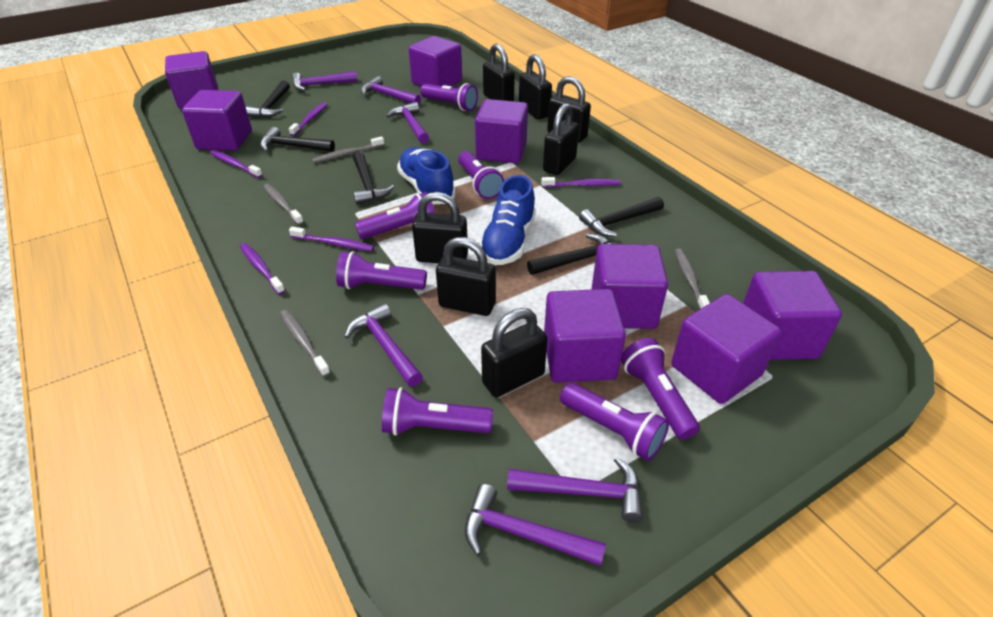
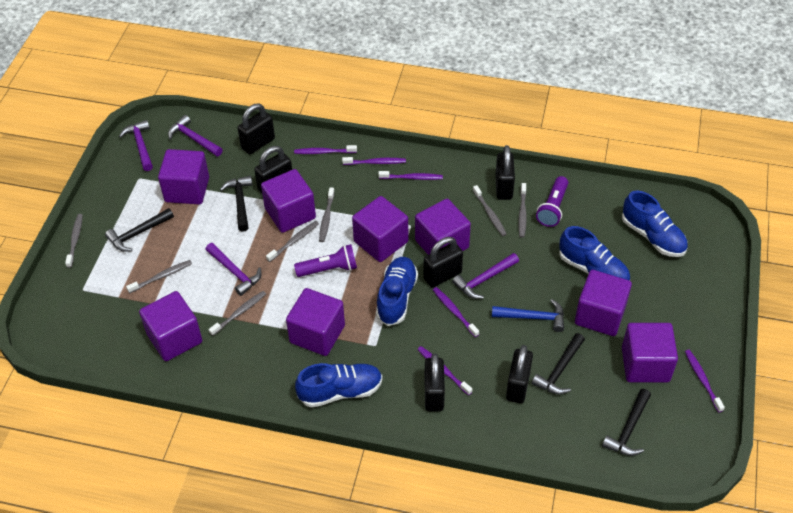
black hammer: 5 -> 4
black padlock: 7 -> 6
blue hammer: 0 -> 1
blue shoe: 2 -> 4
grey toothbrush: 4 -> 7
purple flashlight: 7 -> 2
purple hammer: 6 -> 4
purple toothbrush: 5 -> 6

